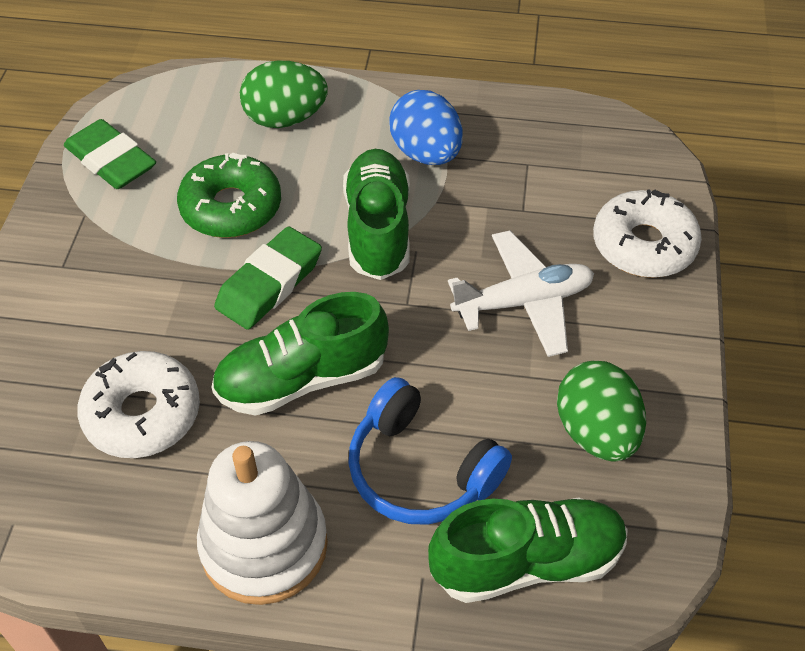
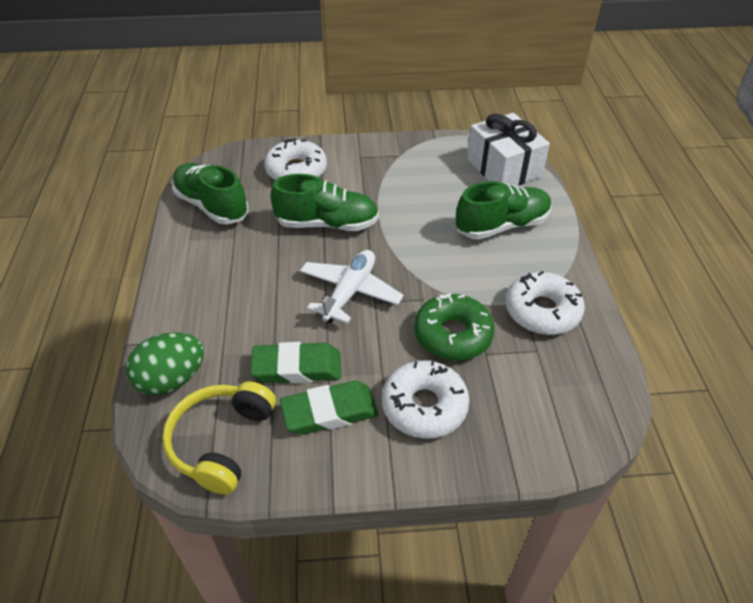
blue egg: 1 -> 0
blue headphones: 1 -> 0
green egg: 2 -> 1
white donut: 2 -> 3
white gift: 0 -> 1
white stacking toy: 1 -> 0
yellow headphones: 0 -> 1

